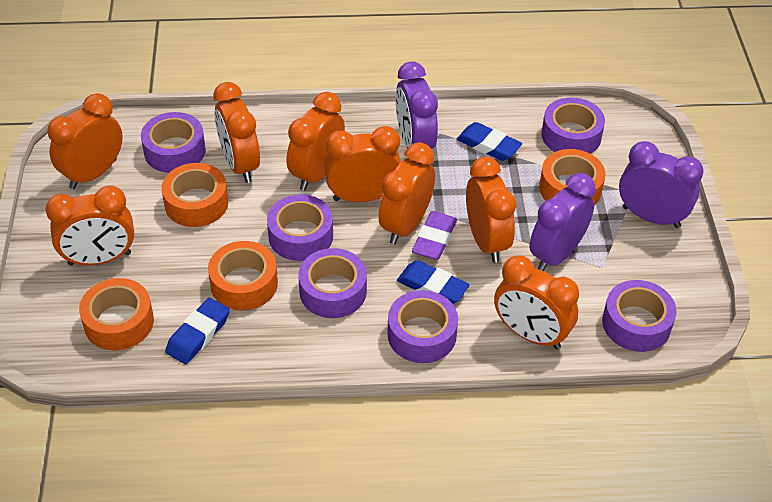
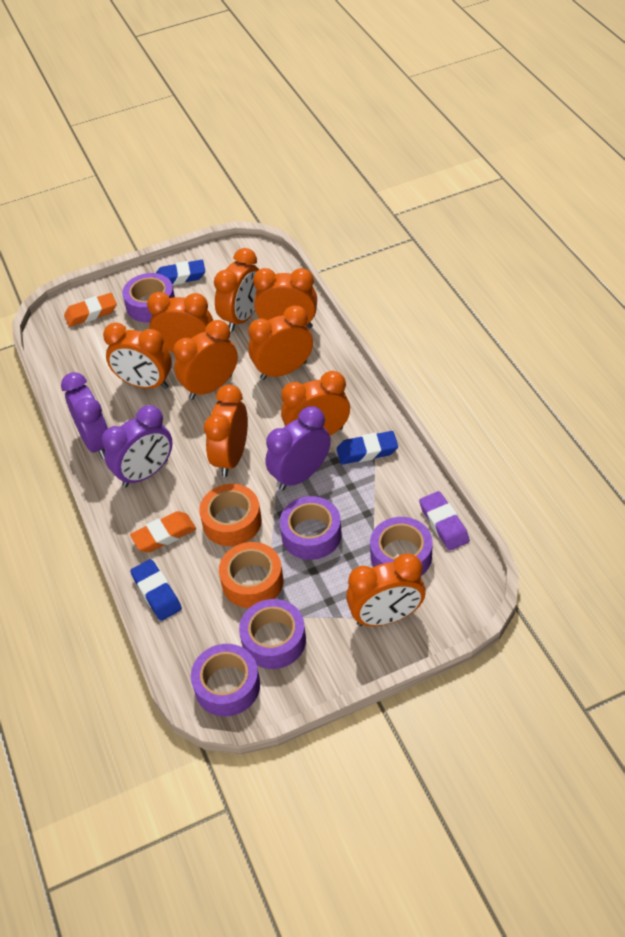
orange clock: 8 -> 9
orange eraser: 0 -> 2
orange tape: 4 -> 2
purple tape: 6 -> 5

